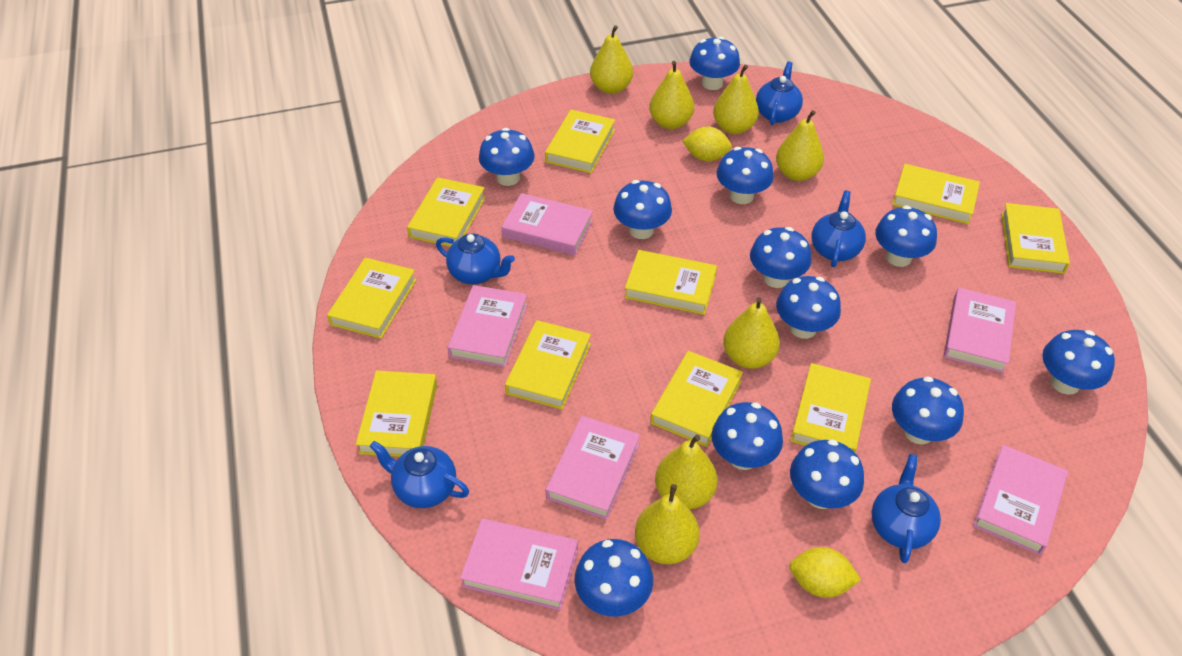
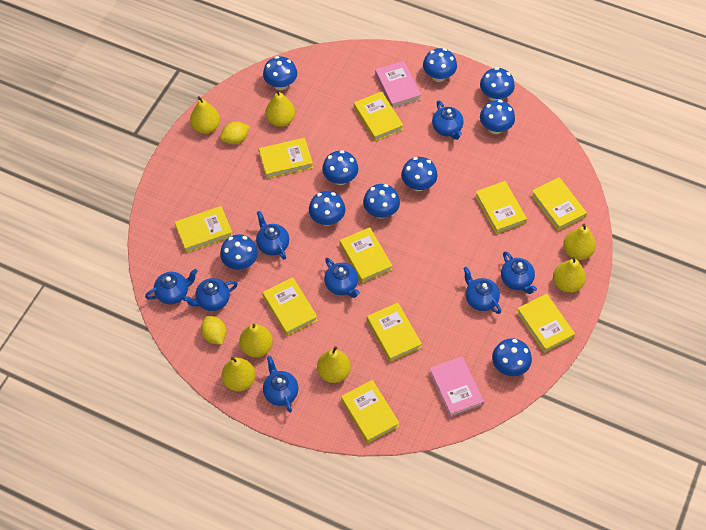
blue mushroom: 12 -> 10
blue teapot: 5 -> 8
pink book: 6 -> 2

